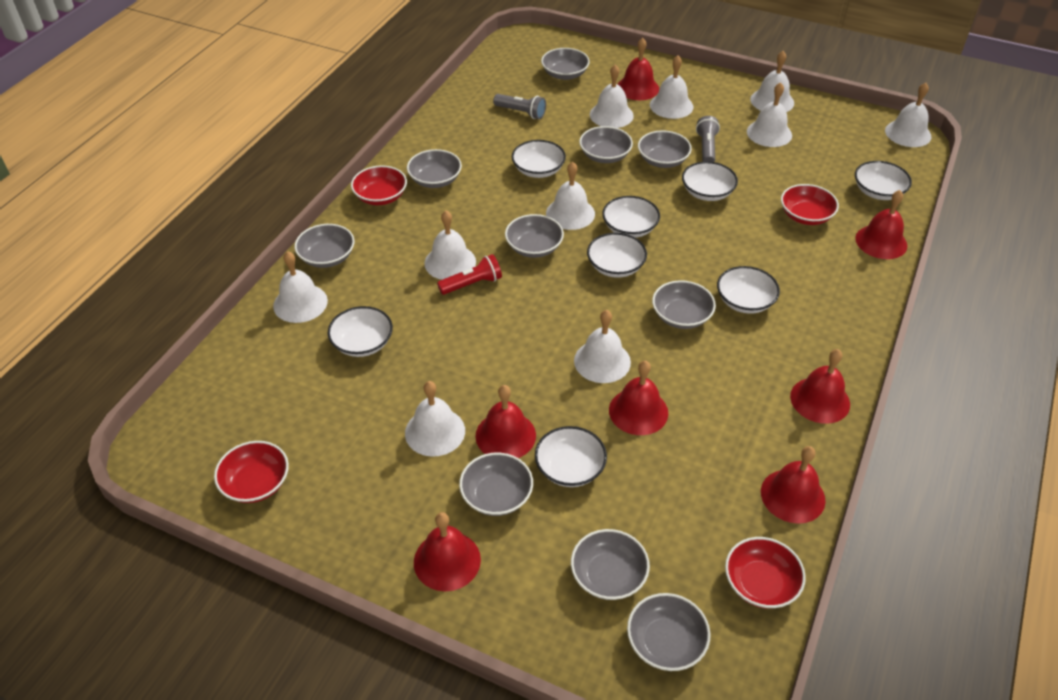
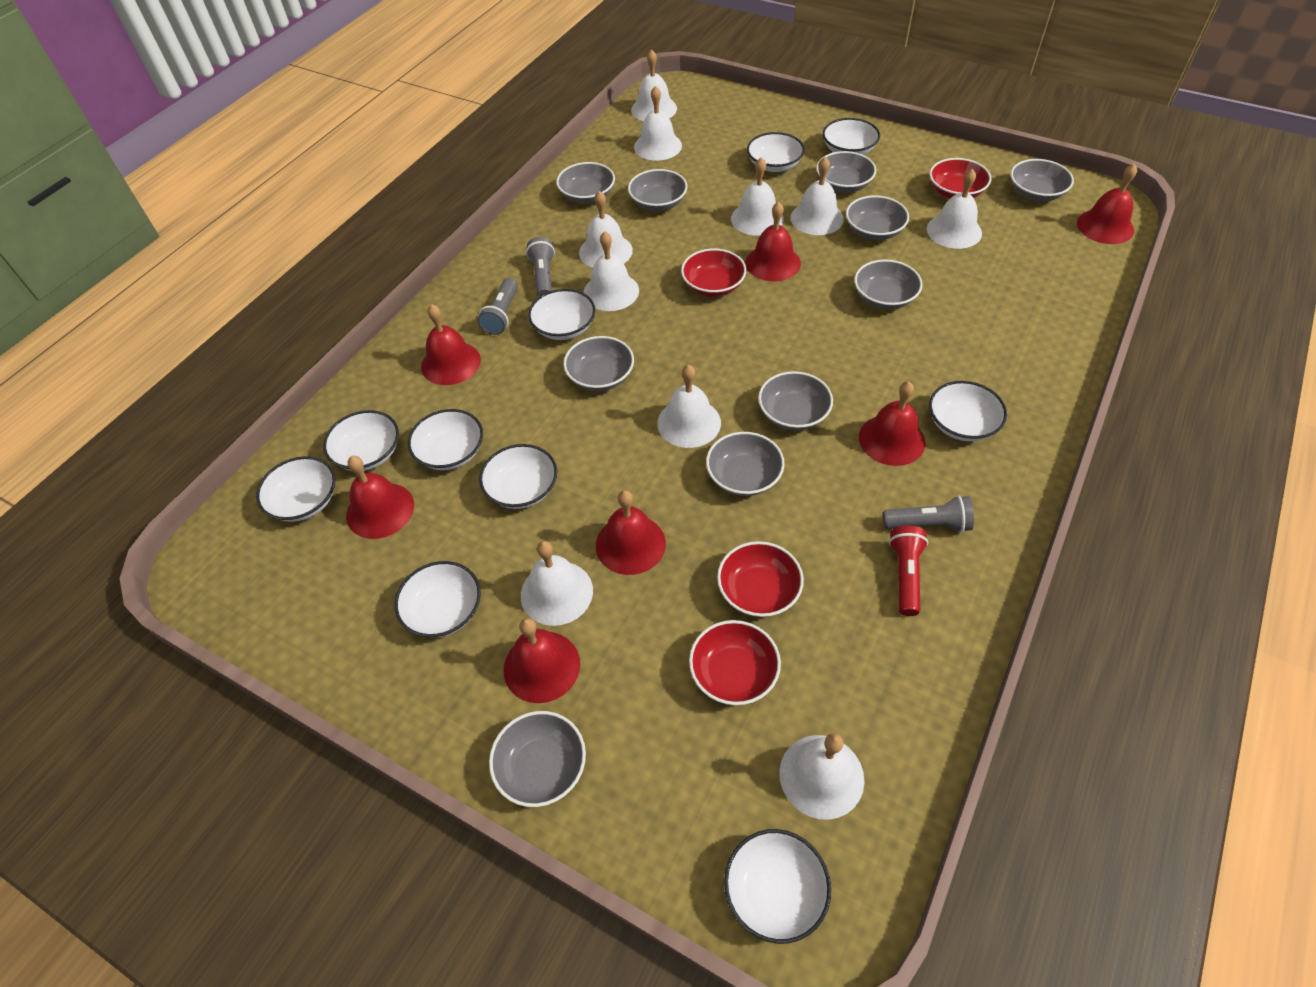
grey flashlight: 2 -> 3
white bowl: 8 -> 10

